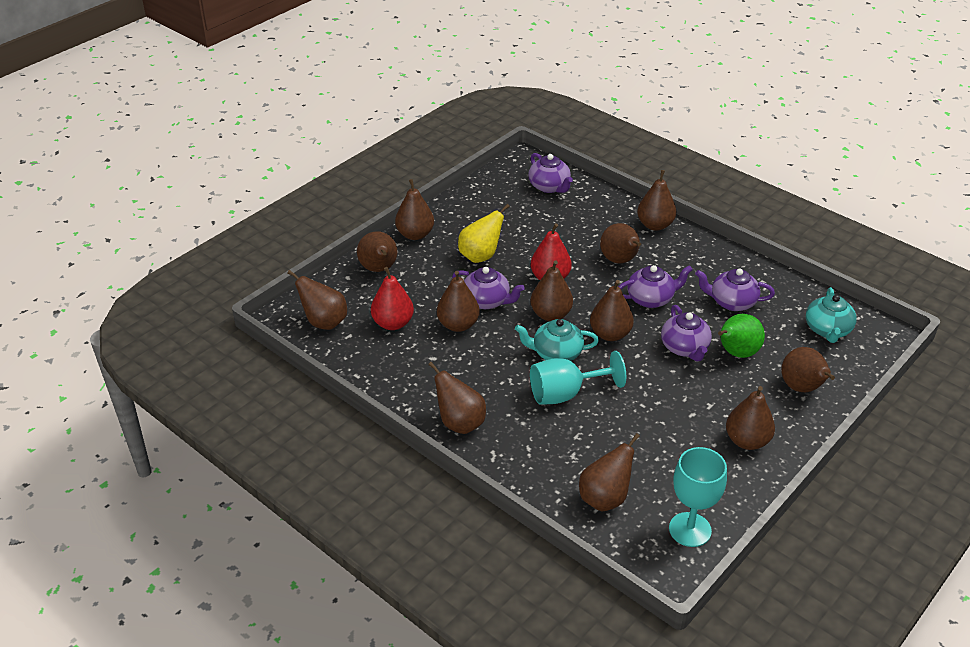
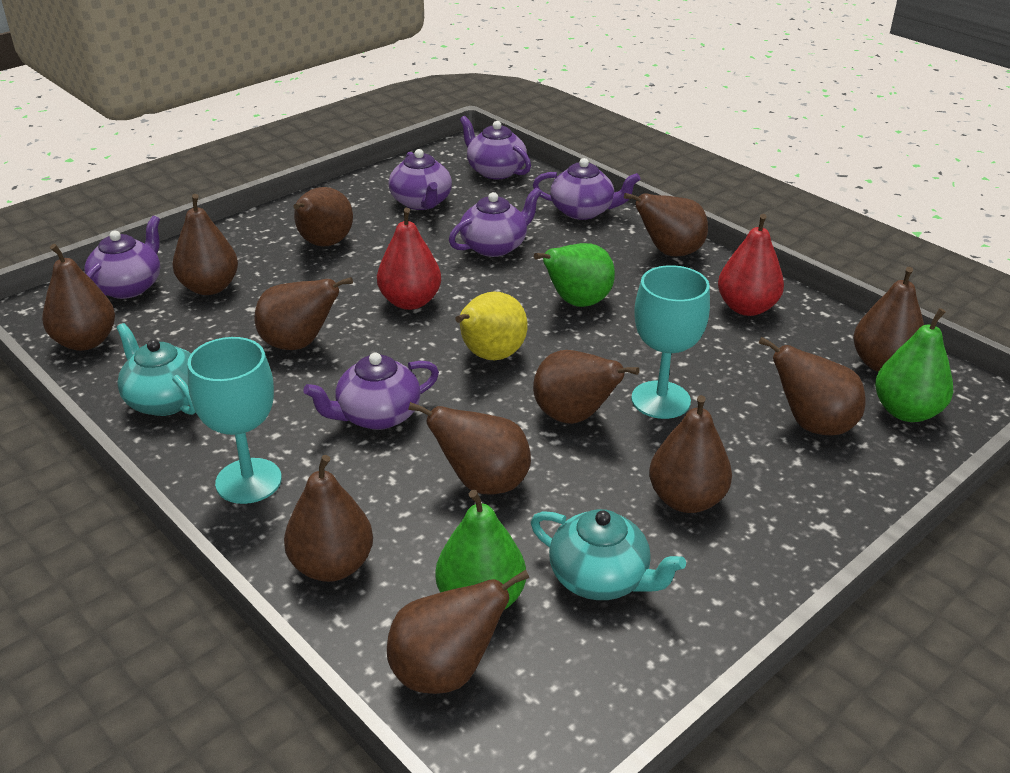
green pear: 1 -> 3
purple teapot: 5 -> 6

